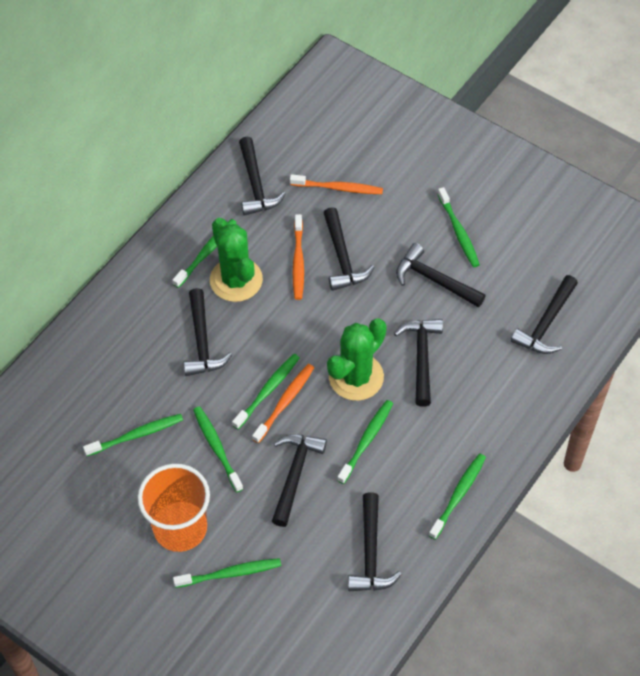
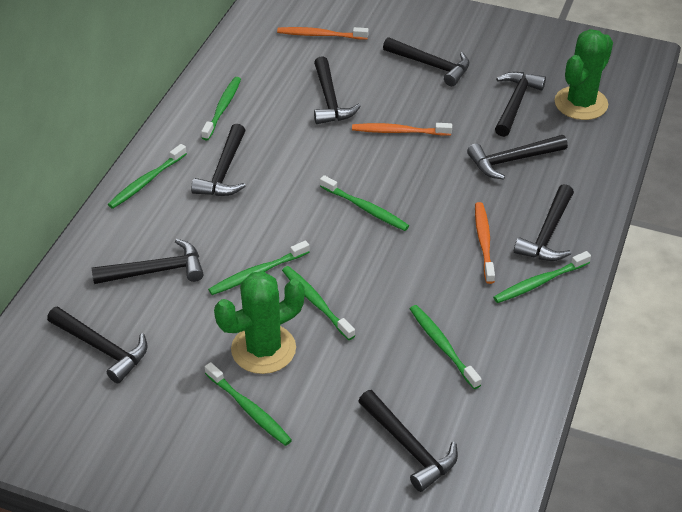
black hammer: 8 -> 9
orange cup: 1 -> 0

